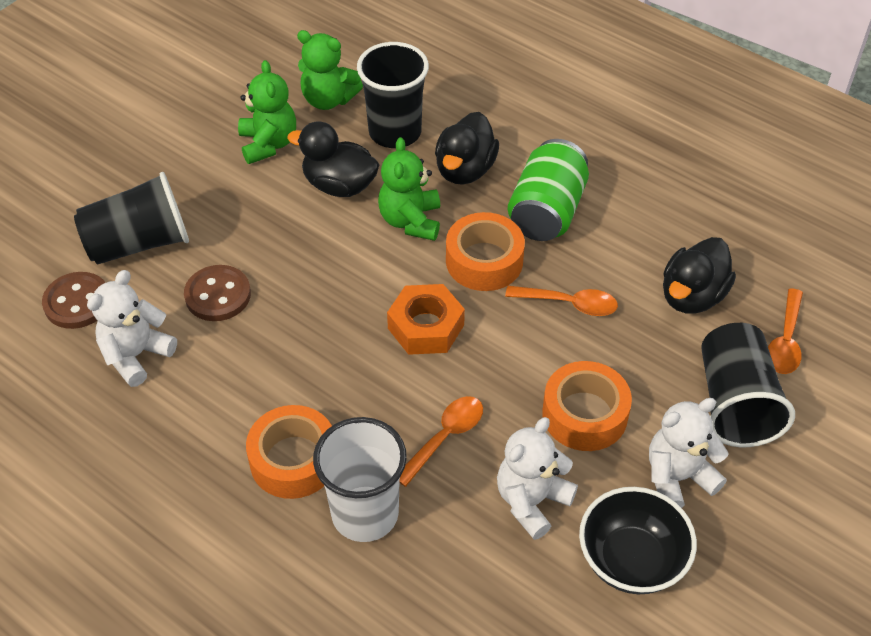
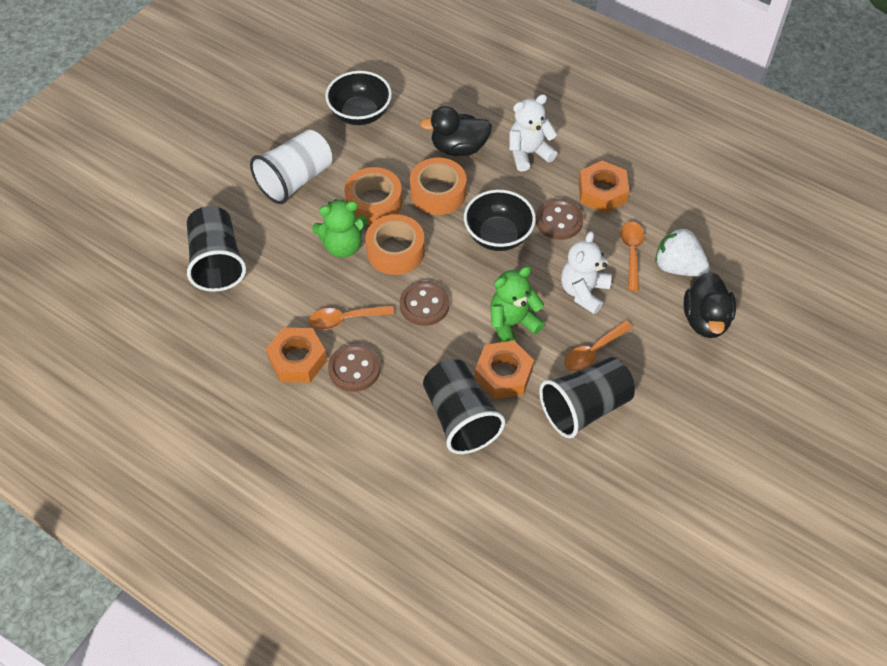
black bowl: 1 -> 2
black duck: 3 -> 2
brown button: 2 -> 3
green can: 1 -> 0
green teddy bear: 3 -> 2
orange nut: 1 -> 3
white strawberry: 0 -> 1
white teddy bear: 3 -> 2

